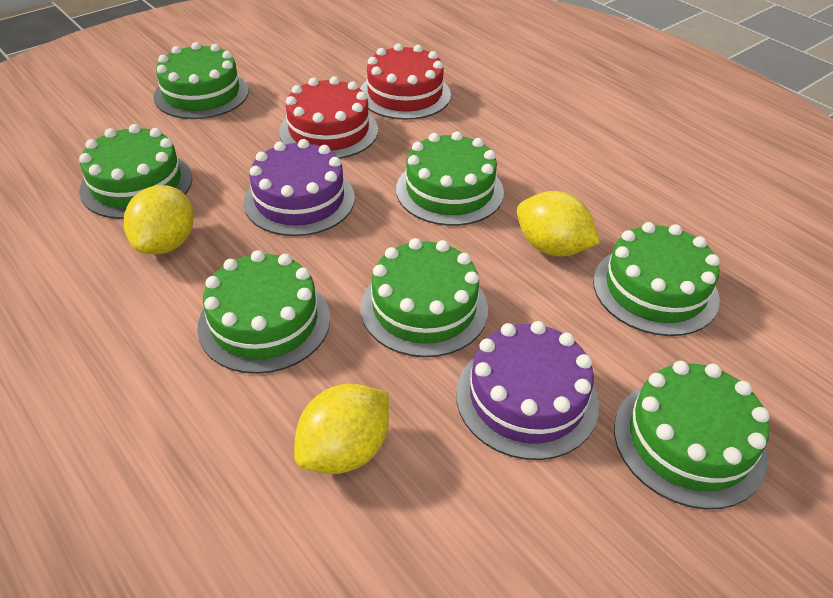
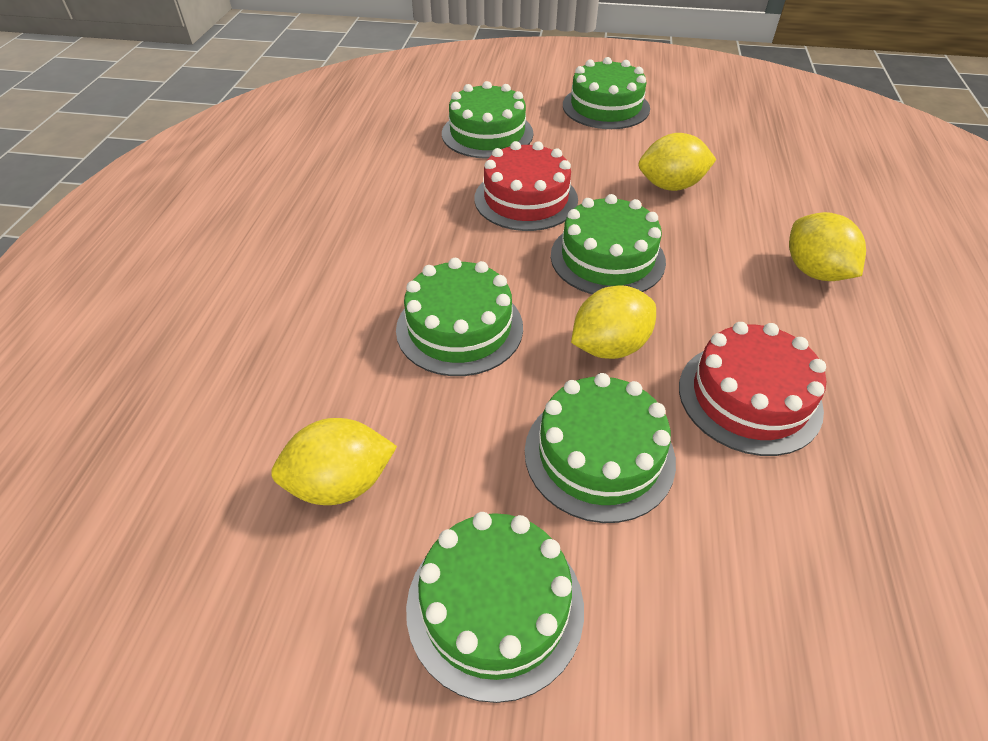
green cake: 7 -> 6
purple cake: 2 -> 0
yellow lemon: 3 -> 4

